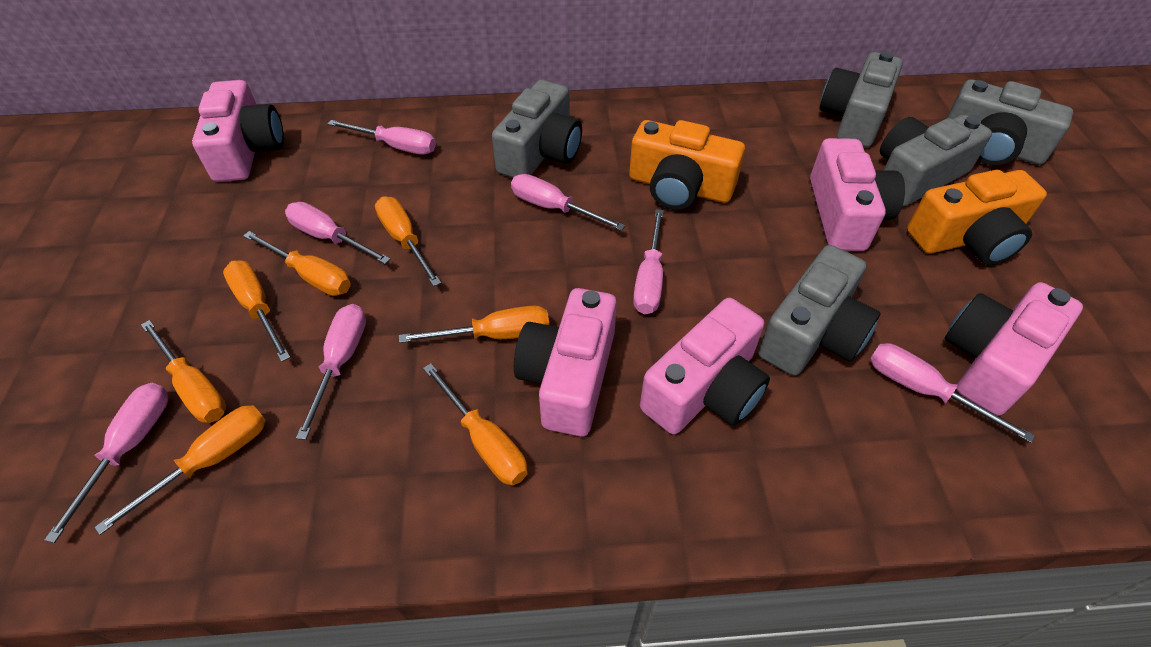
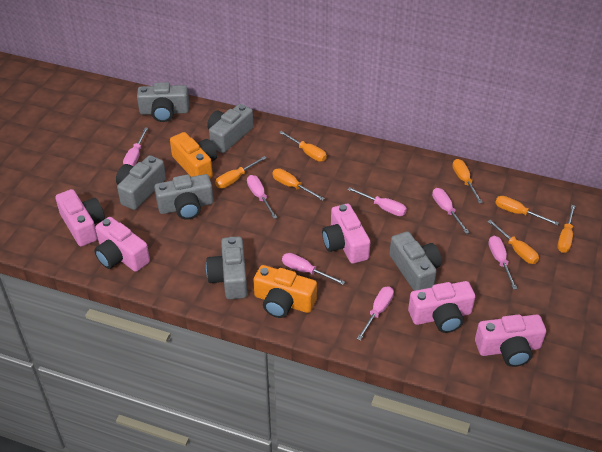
grey camera: 5 -> 6

